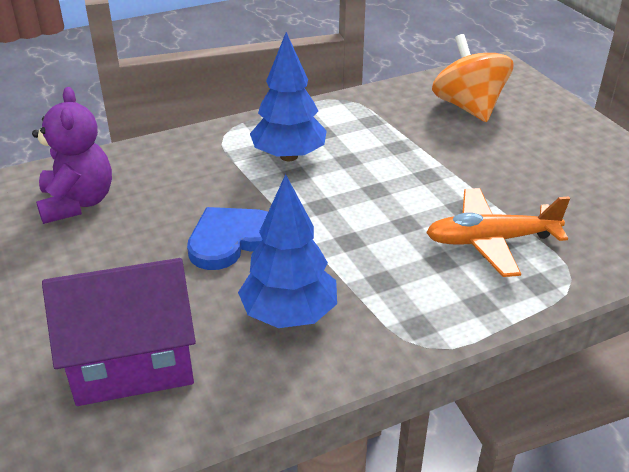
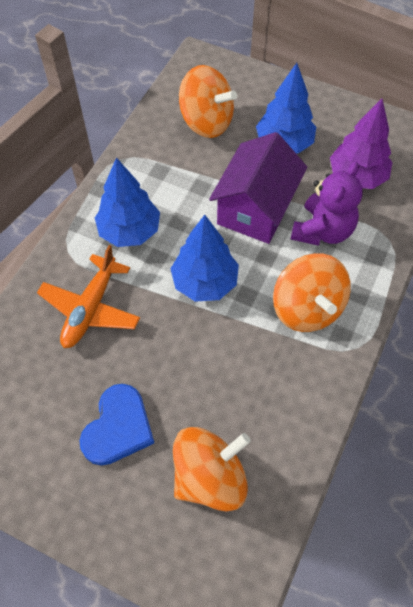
blue tree: 2 -> 3
orange spinning top: 1 -> 3
purple tree: 0 -> 1

